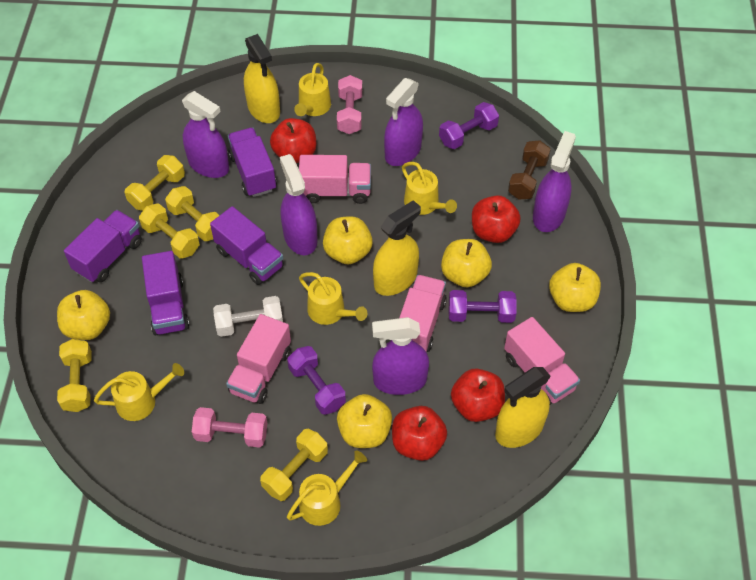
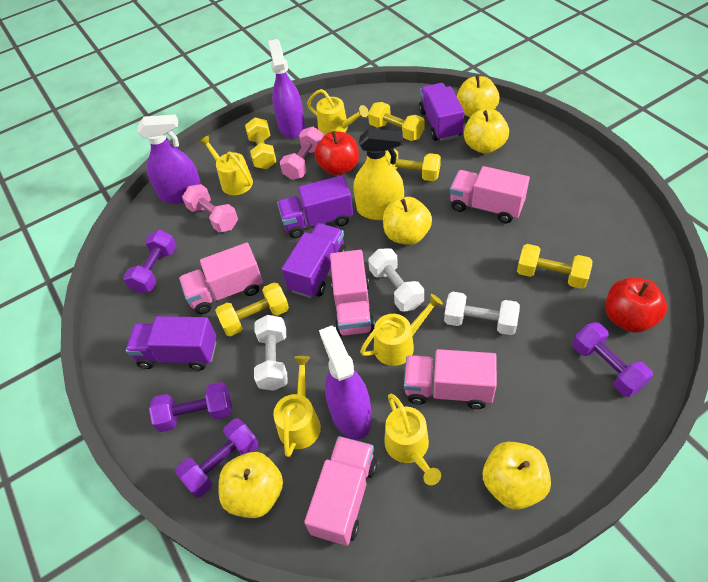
brown dumbbell: 1 -> 0
pink truck: 4 -> 5
purple dumbbell: 3 -> 4
purple spray bottle: 5 -> 3
red apple: 4 -> 2
white dumbbell: 1 -> 3
yellow spray bottle: 3 -> 1

